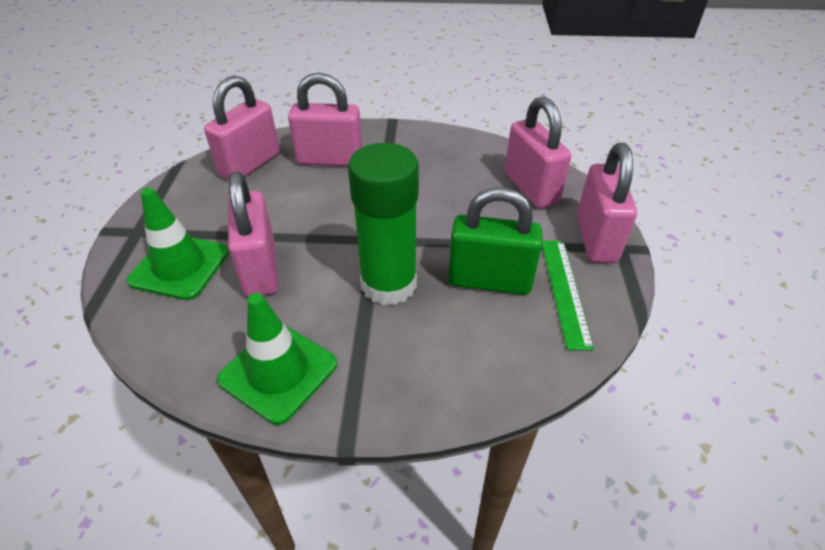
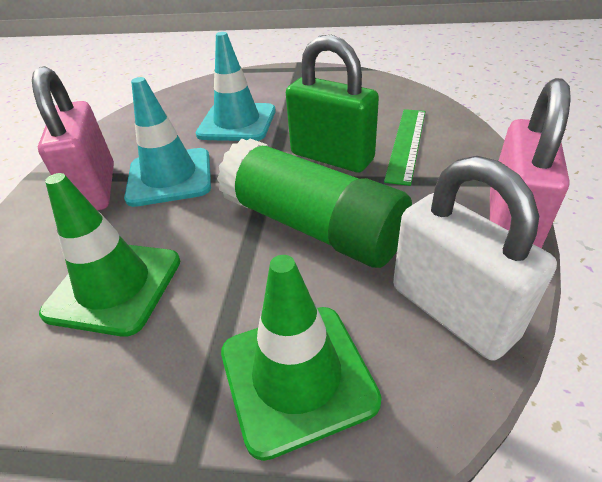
pink padlock: 5 -> 2
turquoise traffic cone: 0 -> 2
white padlock: 0 -> 1

